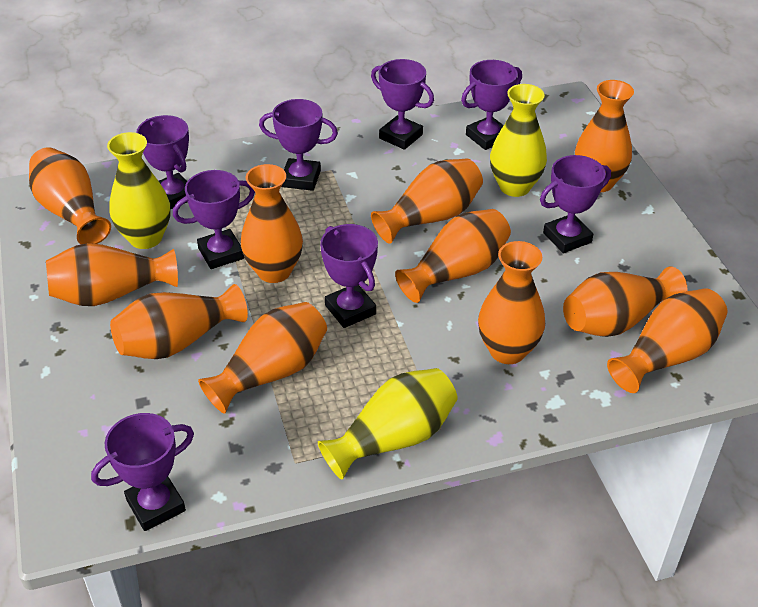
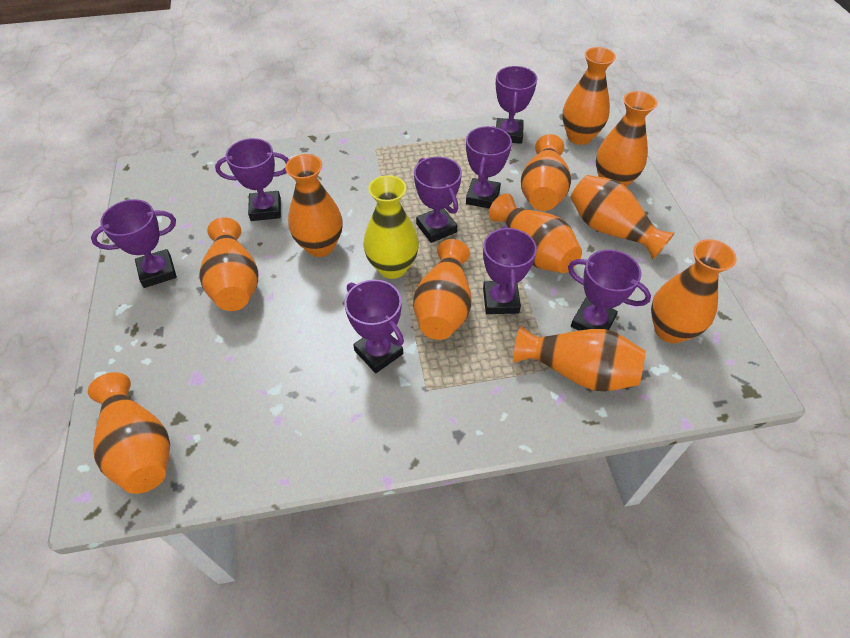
yellow vase: 3 -> 1

